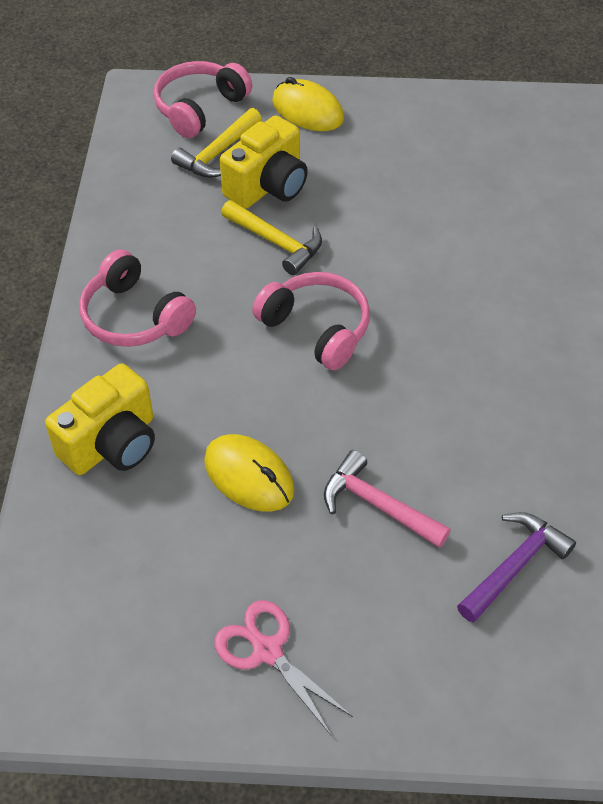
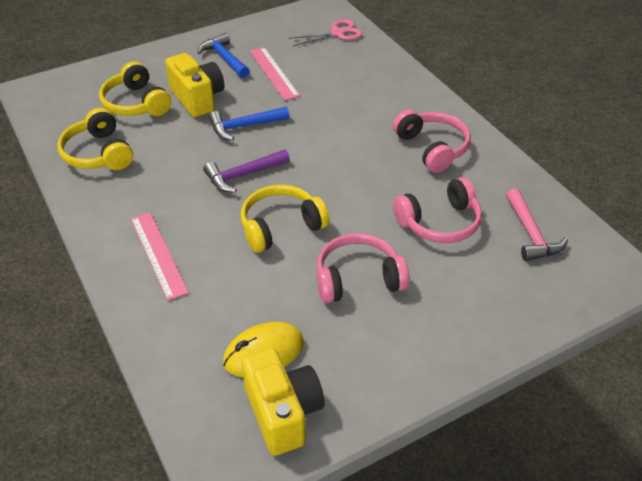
blue hammer: 0 -> 2
pink ruler: 0 -> 2
yellow hammer: 2 -> 0
yellow headphones: 0 -> 3
yellow mouse: 2 -> 1

